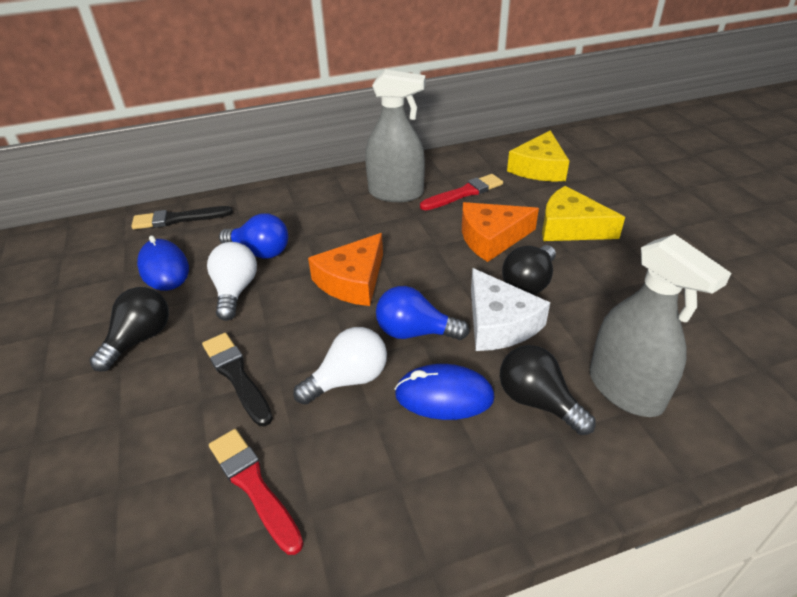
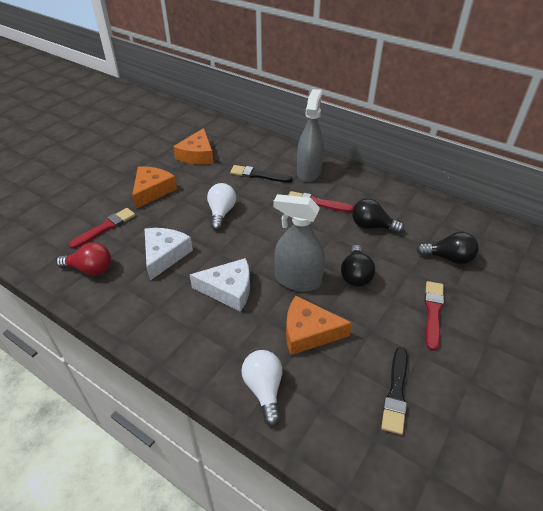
blue light bulb: 2 -> 0
blue mouse: 2 -> 0
orange cheese: 2 -> 3
red brush: 2 -> 3
red light bulb: 0 -> 1
white cheese: 1 -> 2
yellow cheese: 2 -> 0

